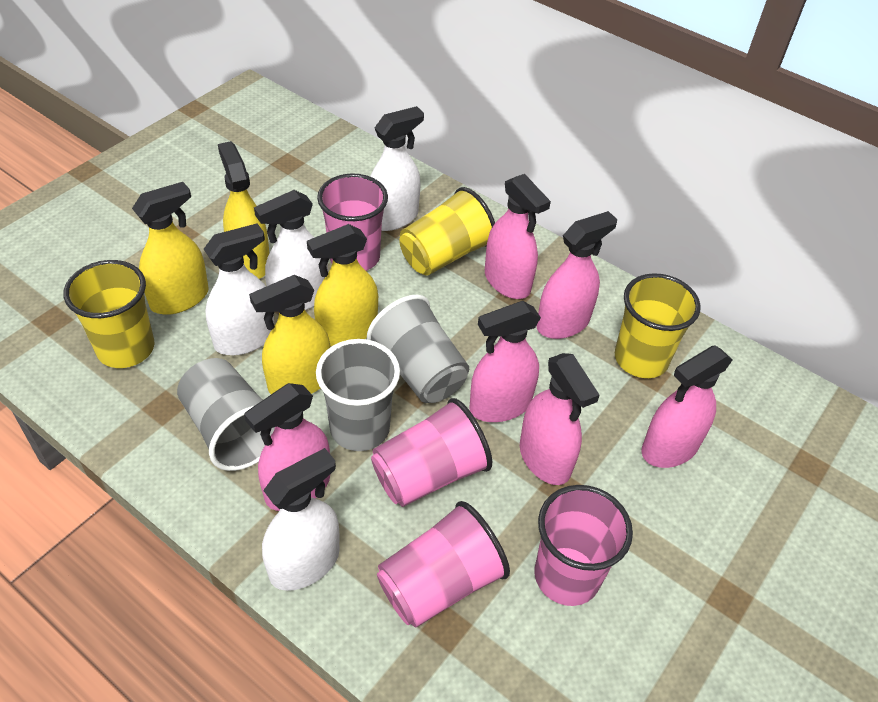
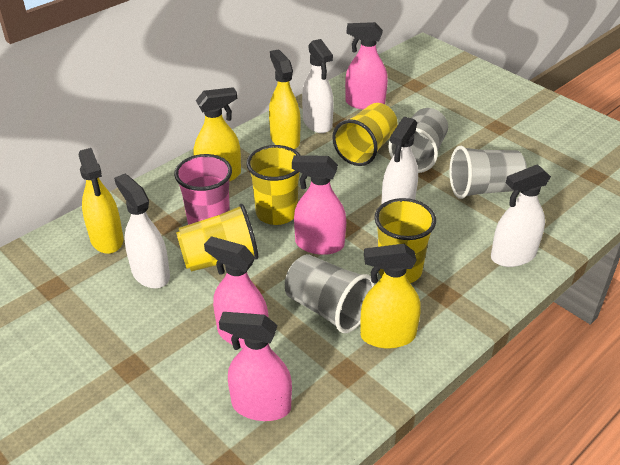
pink cup: 4 -> 1
pink spray bottle: 6 -> 4
yellow cup: 3 -> 4

